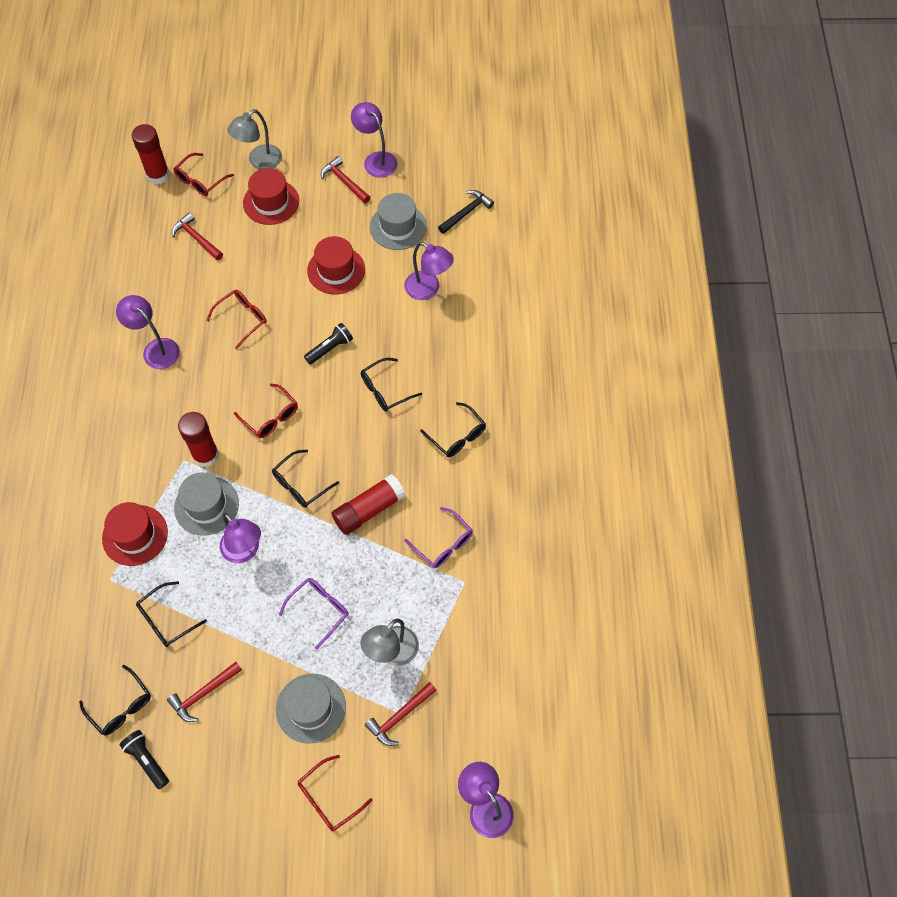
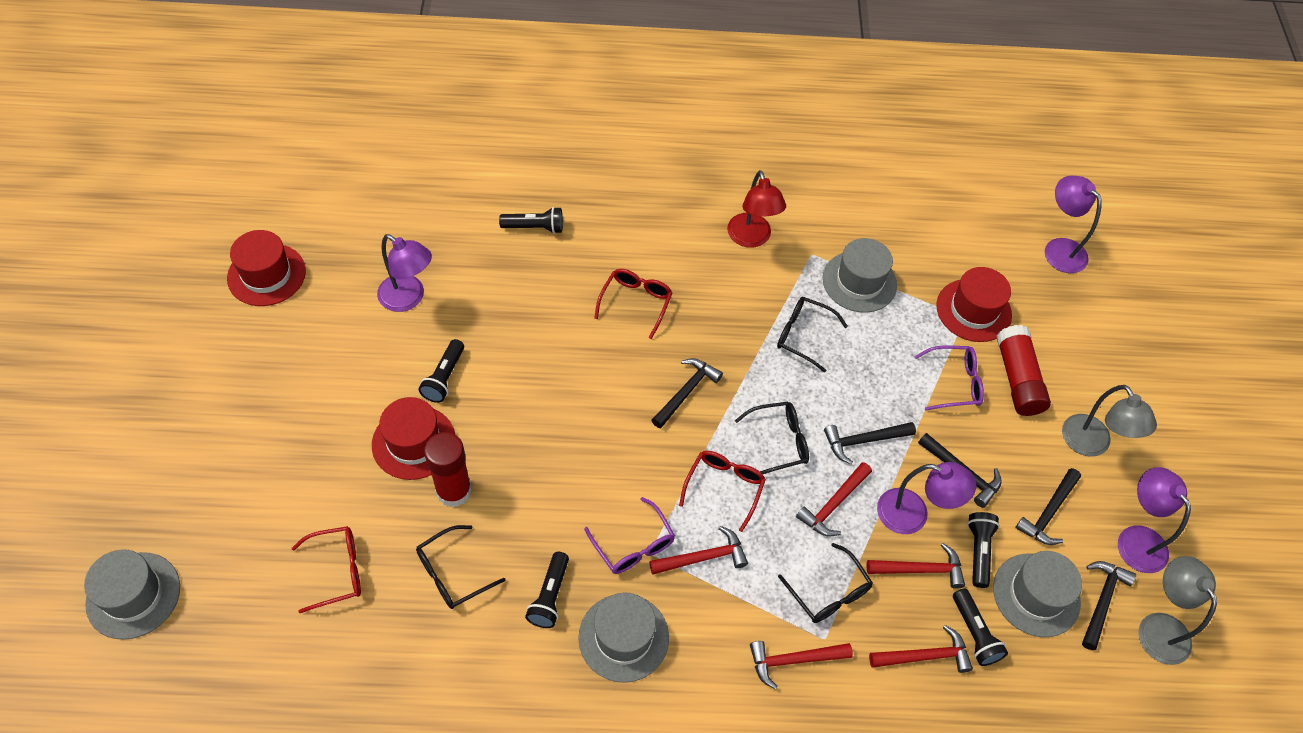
black flashlight: 2 -> 5
black glasses: 5 -> 4
black hammer: 1 -> 5
grey hat: 3 -> 4
purple lamp: 5 -> 4
red glasses: 4 -> 3
red glue stick: 3 -> 2
red hammer: 4 -> 5
red lamp: 0 -> 1

